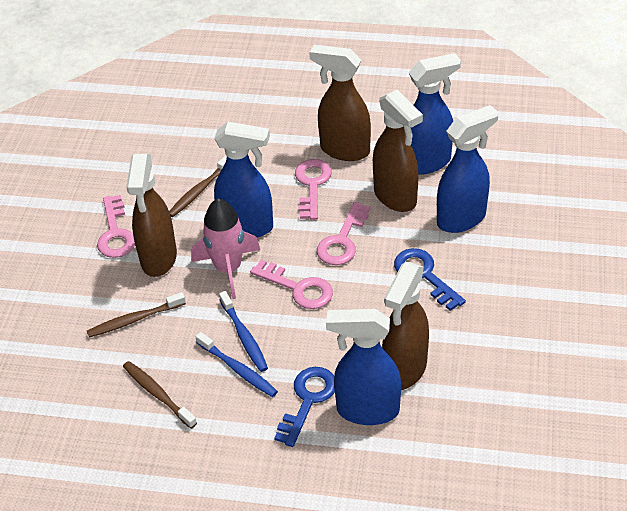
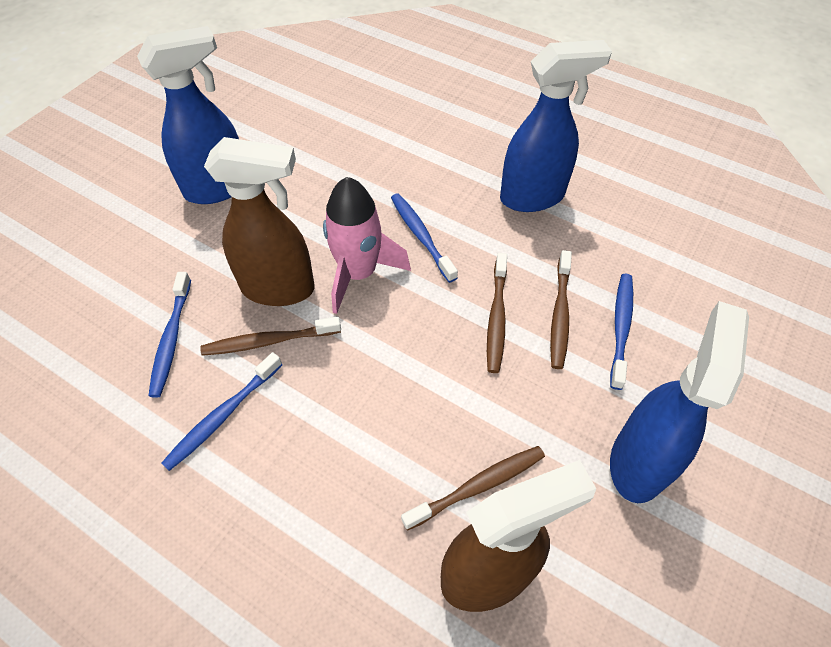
blue key: 2 -> 0
blue spray bottle: 4 -> 3
blue toothbrush: 2 -> 4
brown spray bottle: 4 -> 2
brown toothbrush: 3 -> 4
pink key: 4 -> 0

